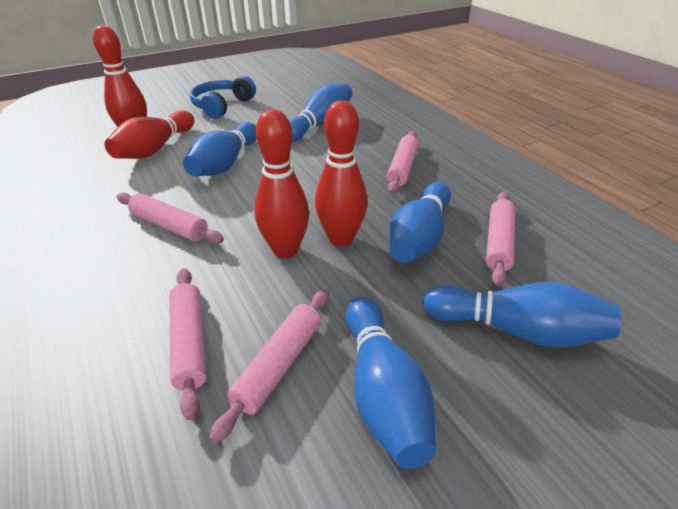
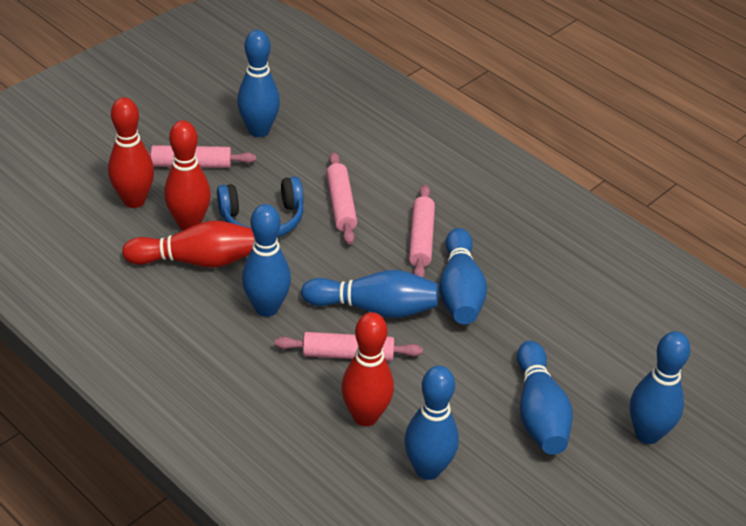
blue bowling pin: 5 -> 7
pink rolling pin: 5 -> 4

